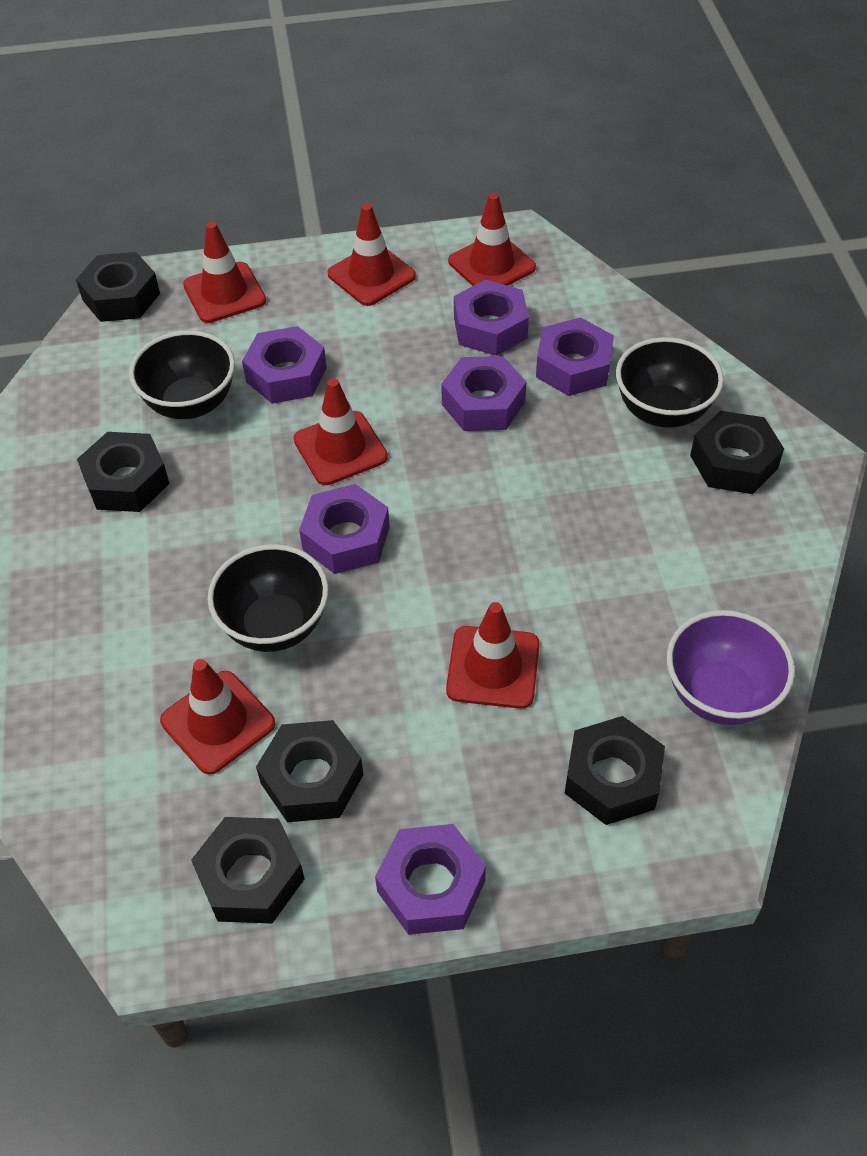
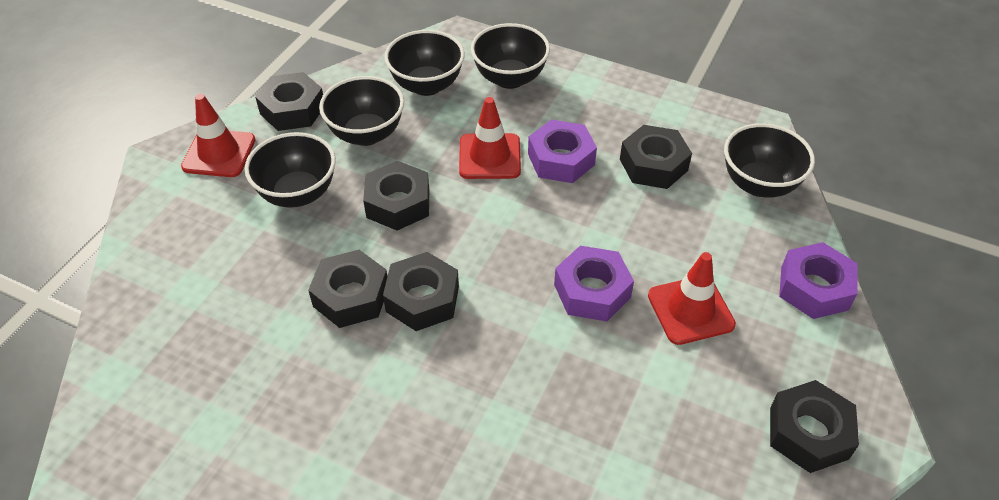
black bowl: 3 -> 5
purple bowl: 1 -> 0
purple nut: 6 -> 3
red traffic cone: 6 -> 3

